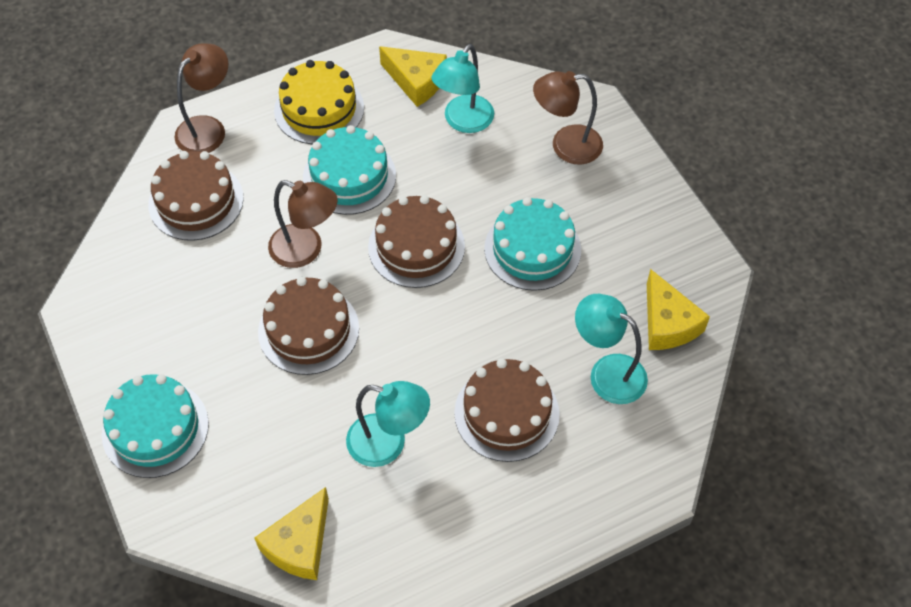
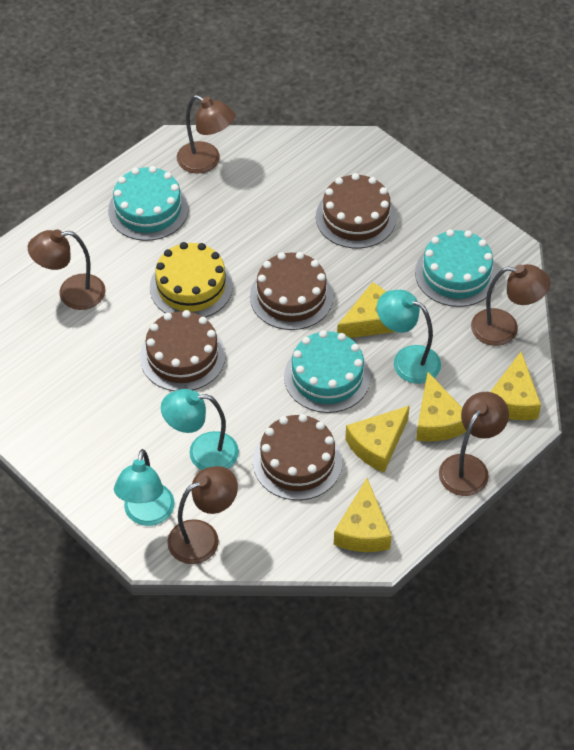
brown lamp: 3 -> 5
yellow cheese: 3 -> 5

